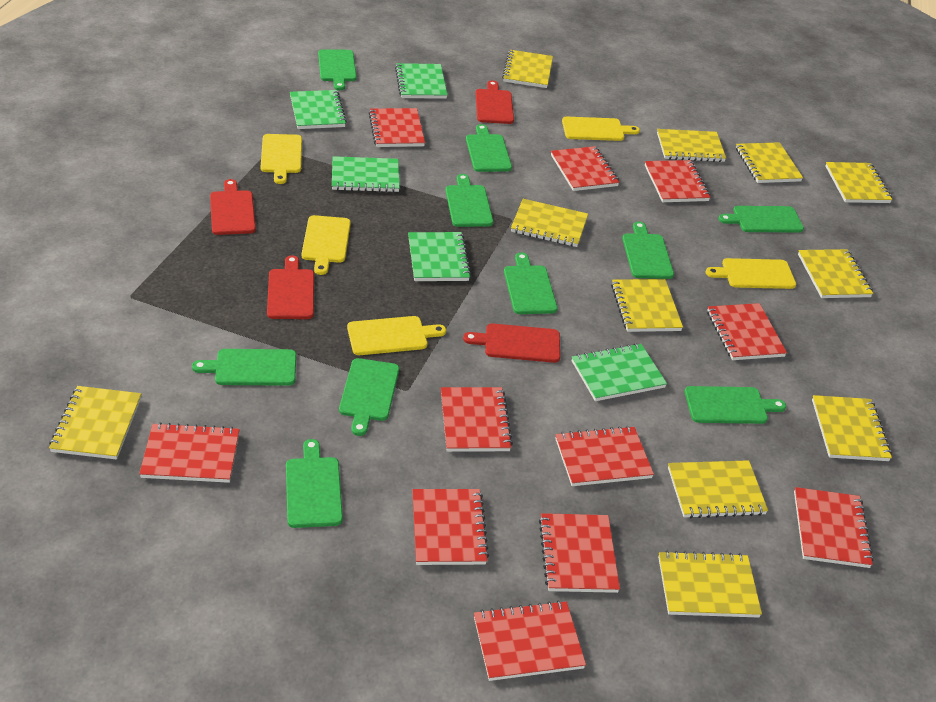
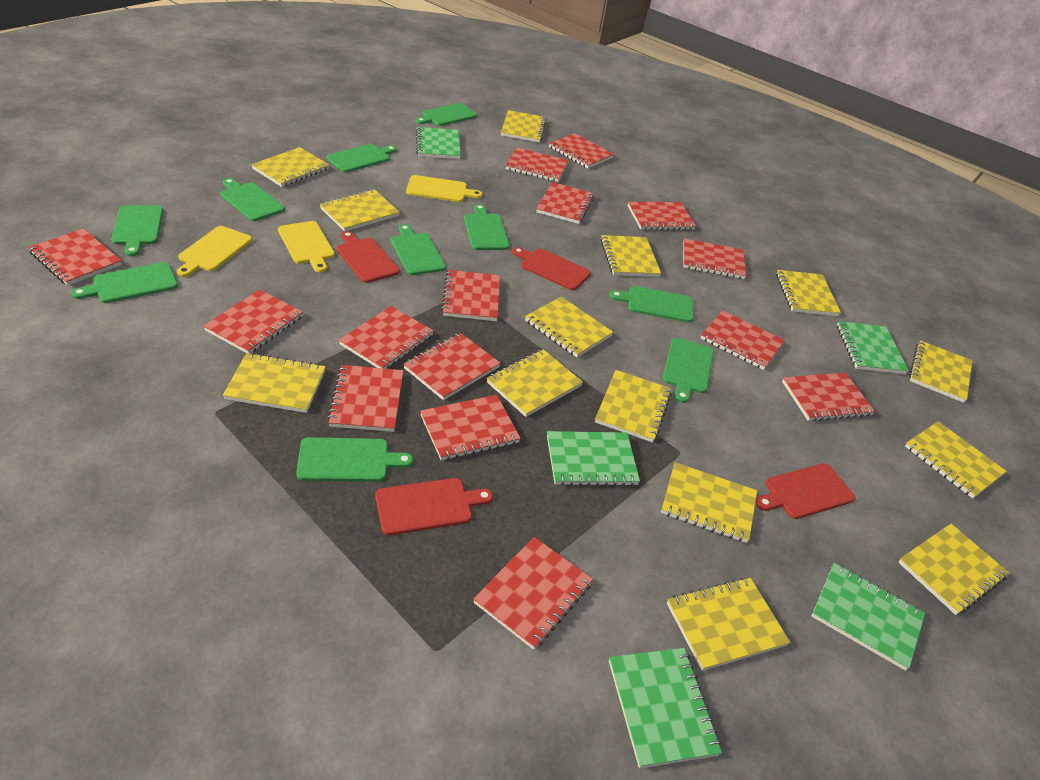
red notebook: 11 -> 15
yellow cutting board: 5 -> 3
yellow notebook: 11 -> 14

